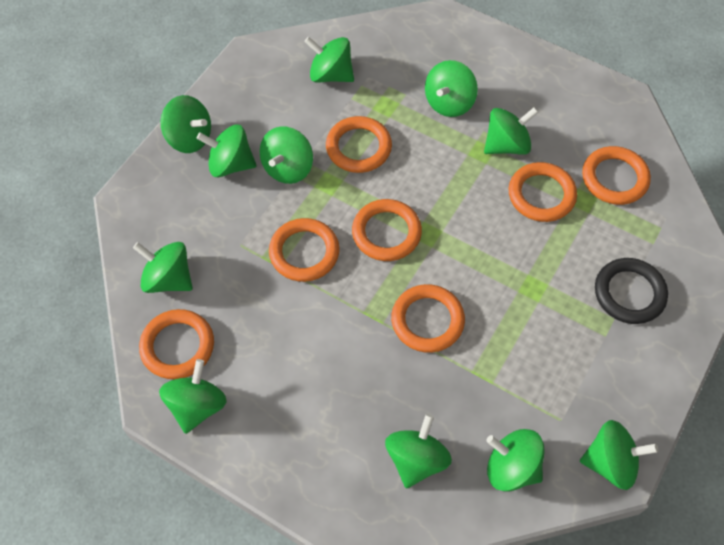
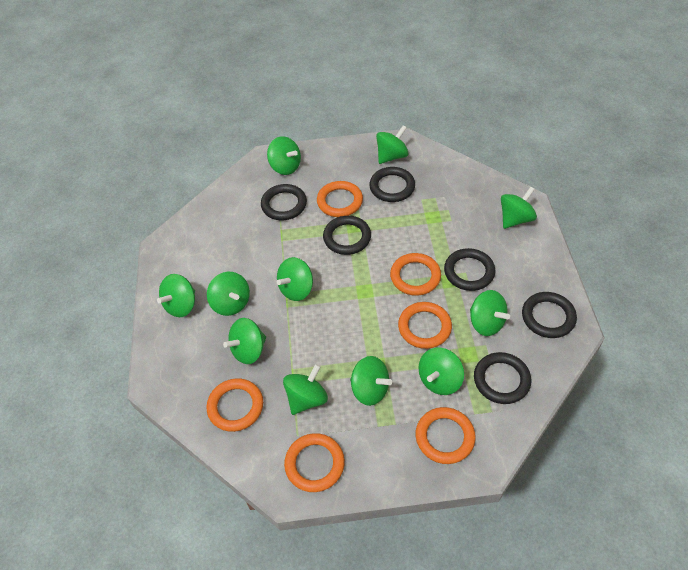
black ring: 1 -> 6
orange ring: 7 -> 6

